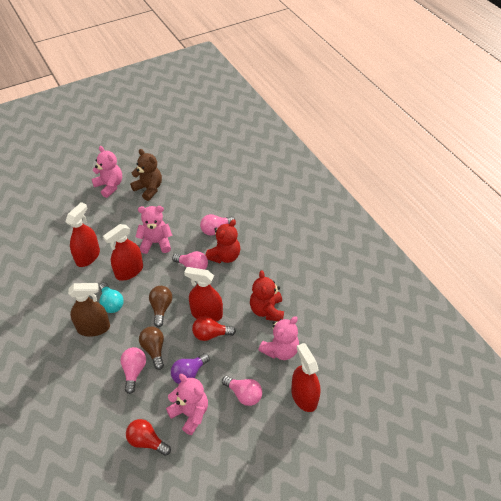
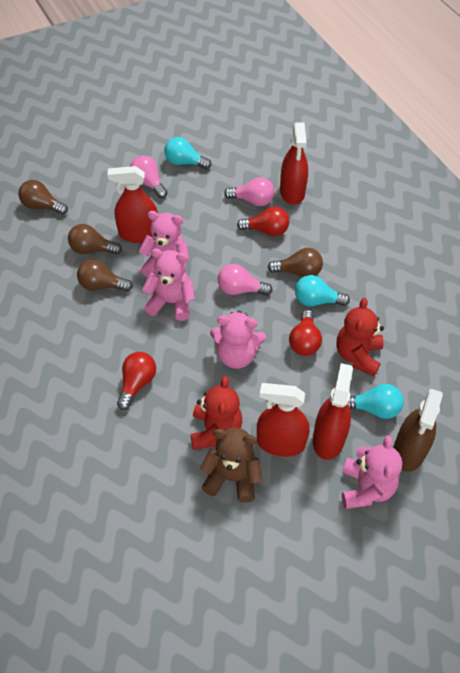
brown light bulb: 2 -> 4
pink light bulb: 4 -> 3
purple light bulb: 1 -> 0
red light bulb: 2 -> 3
turquoise light bulb: 1 -> 3

